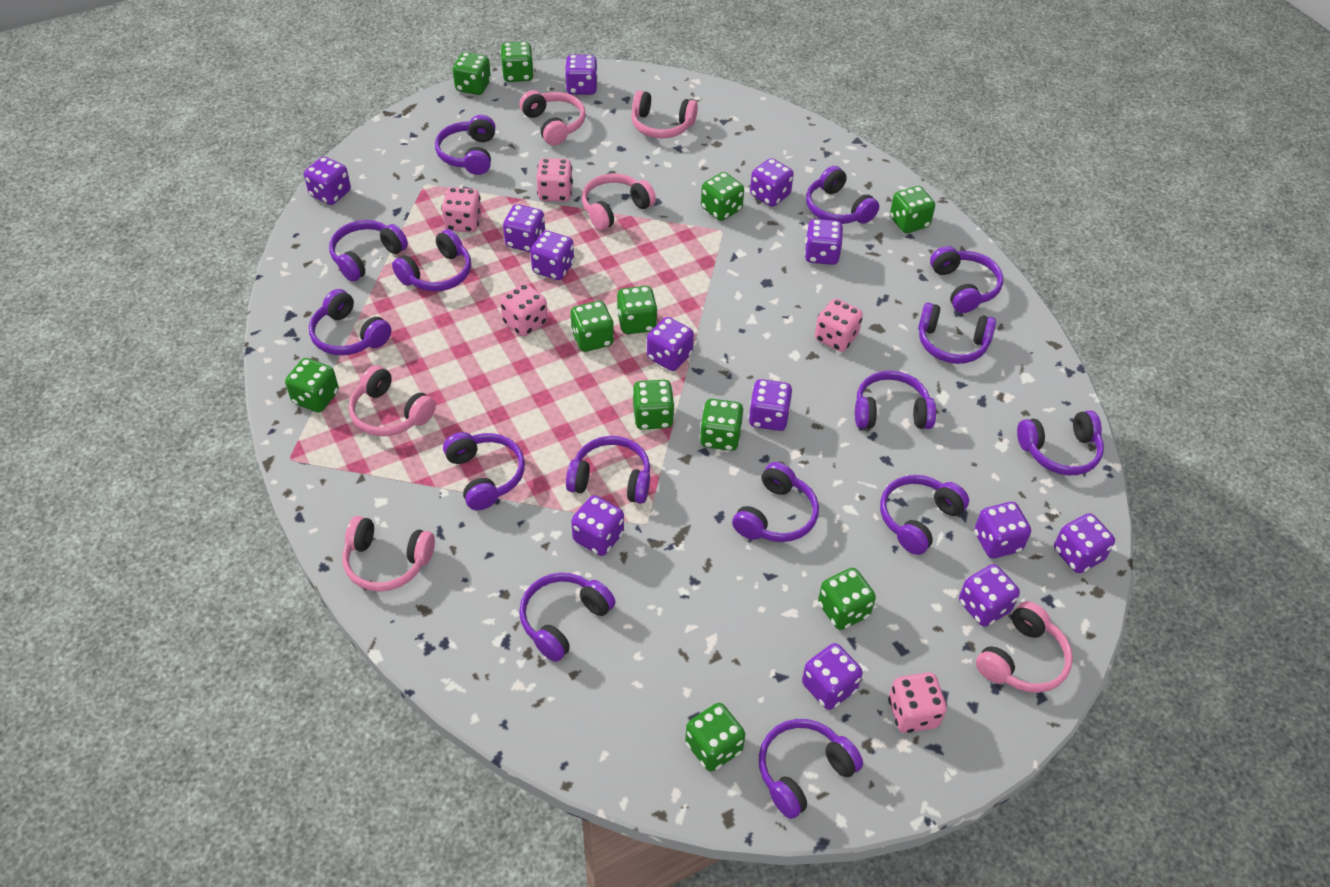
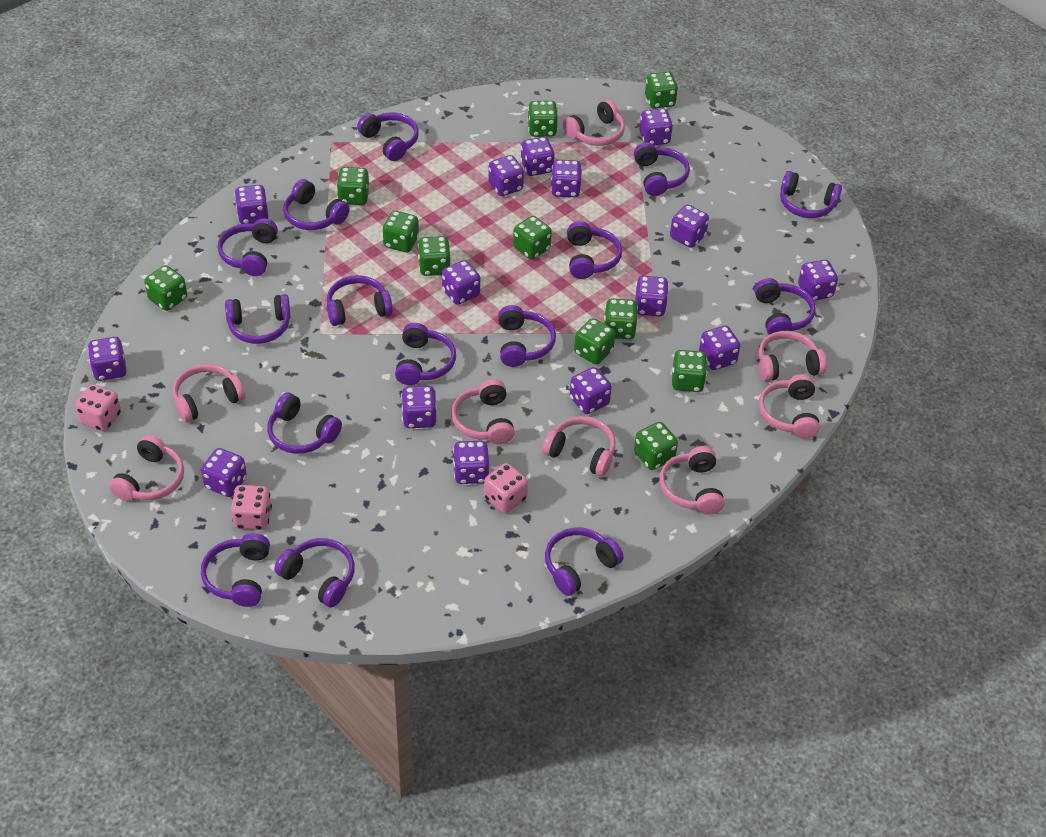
pink dice: 5 -> 3
pink headphones: 6 -> 8
purple dice: 13 -> 15

